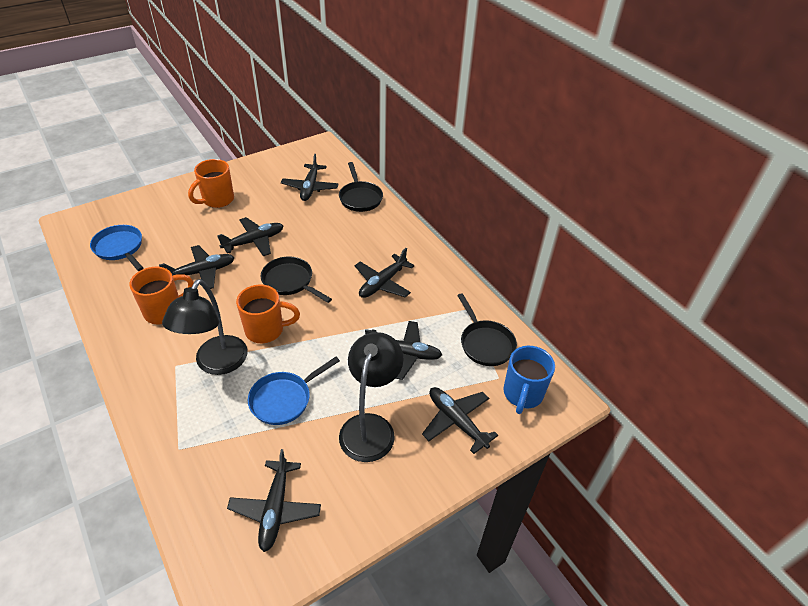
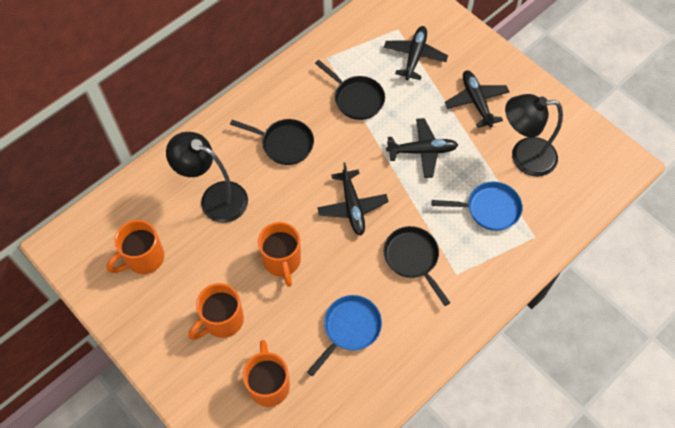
black plane: 7 -> 4
blue mug: 1 -> 0
orange mug: 3 -> 4

